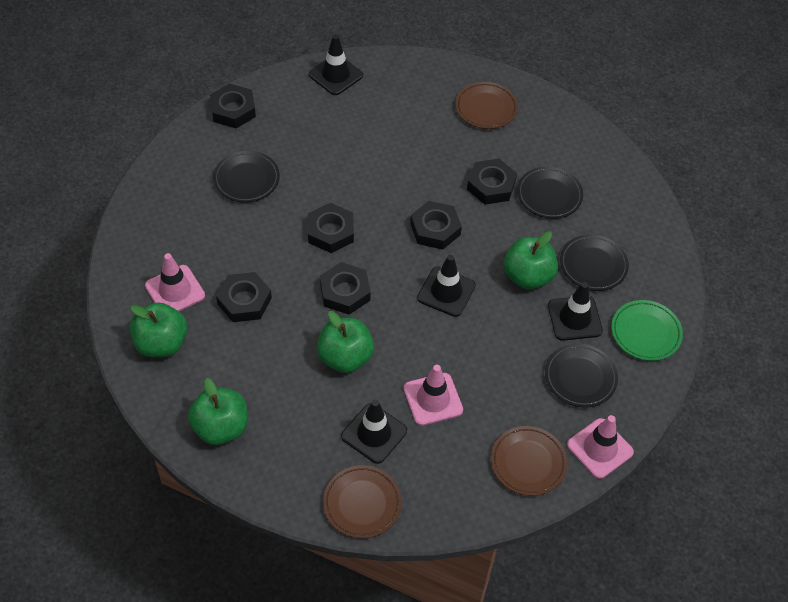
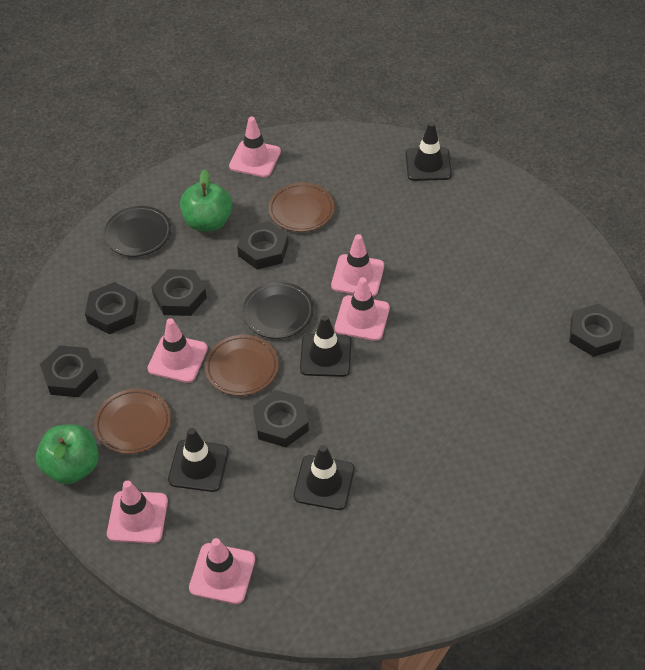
black plate: 4 -> 2
green apple: 4 -> 2
green plate: 1 -> 0
pink traffic cone: 3 -> 6

